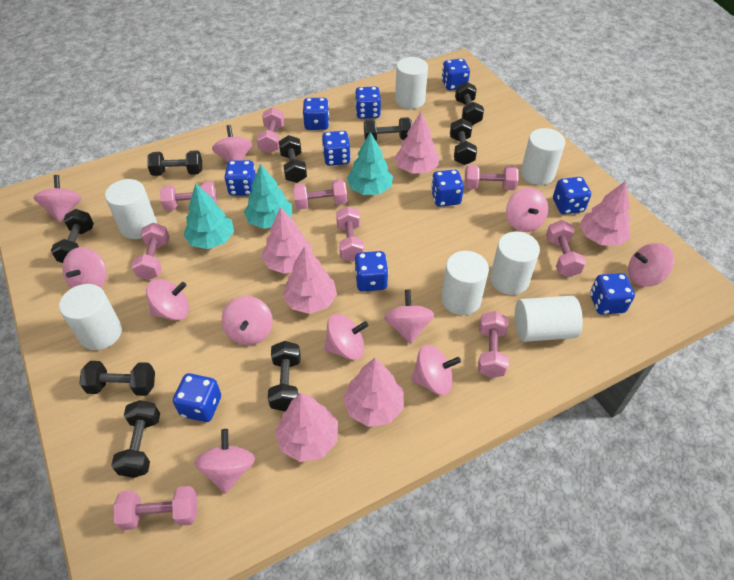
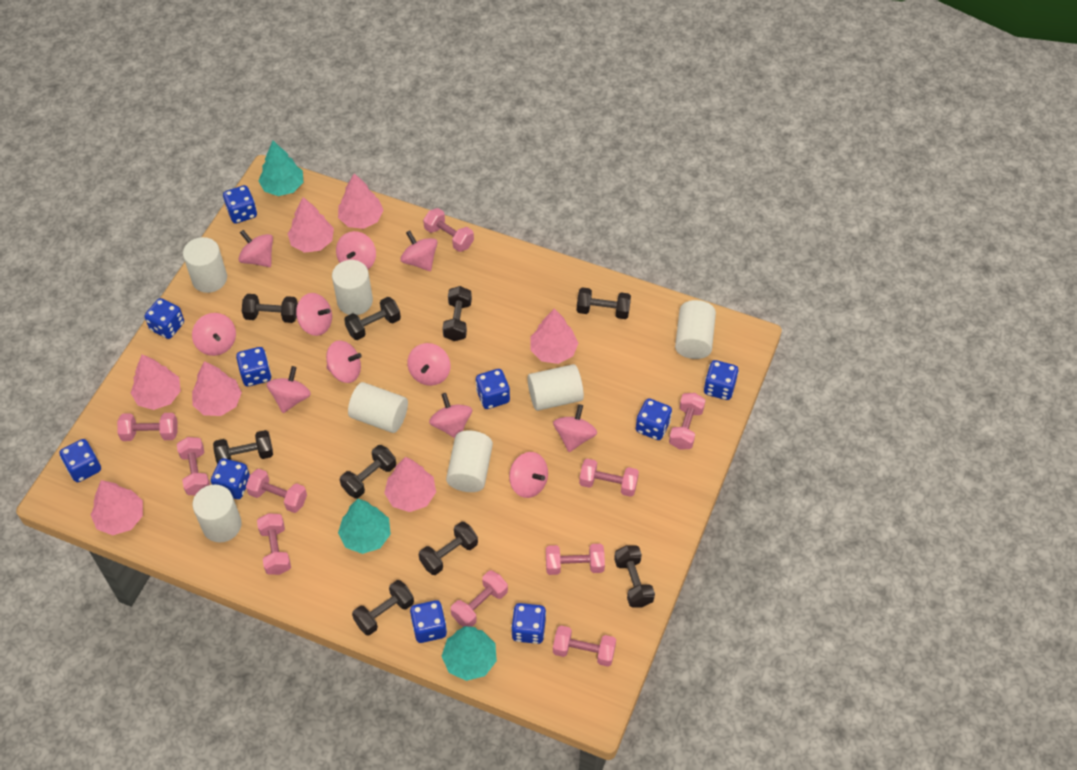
pink dumbbell: 9 -> 10
pink tree: 6 -> 7

